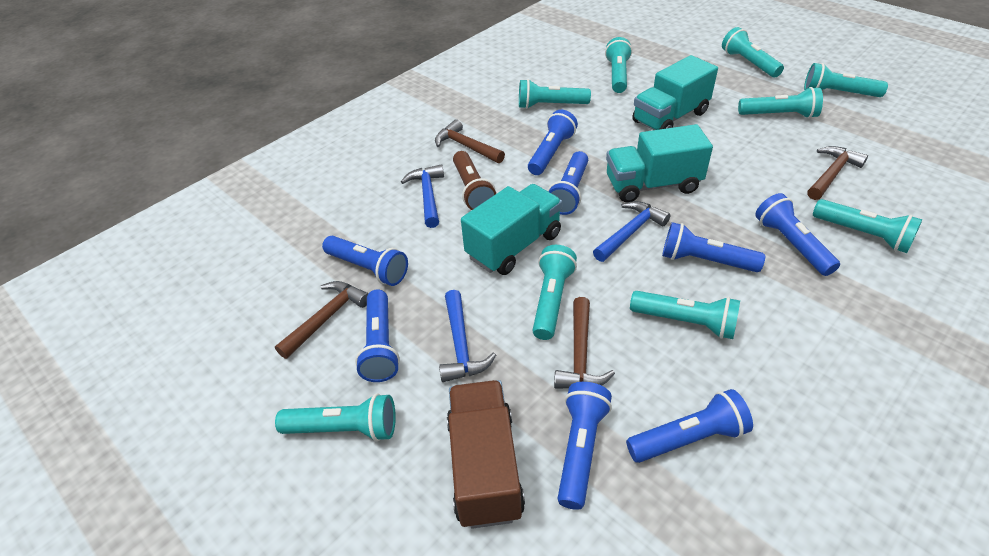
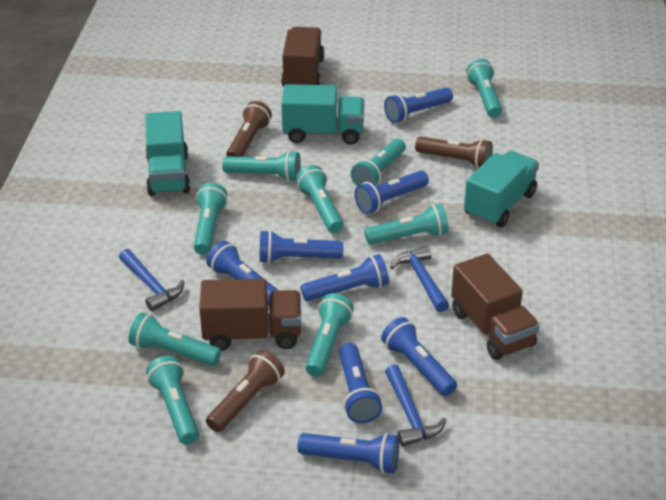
brown flashlight: 1 -> 3
brown hammer: 4 -> 0
brown truck: 1 -> 3

